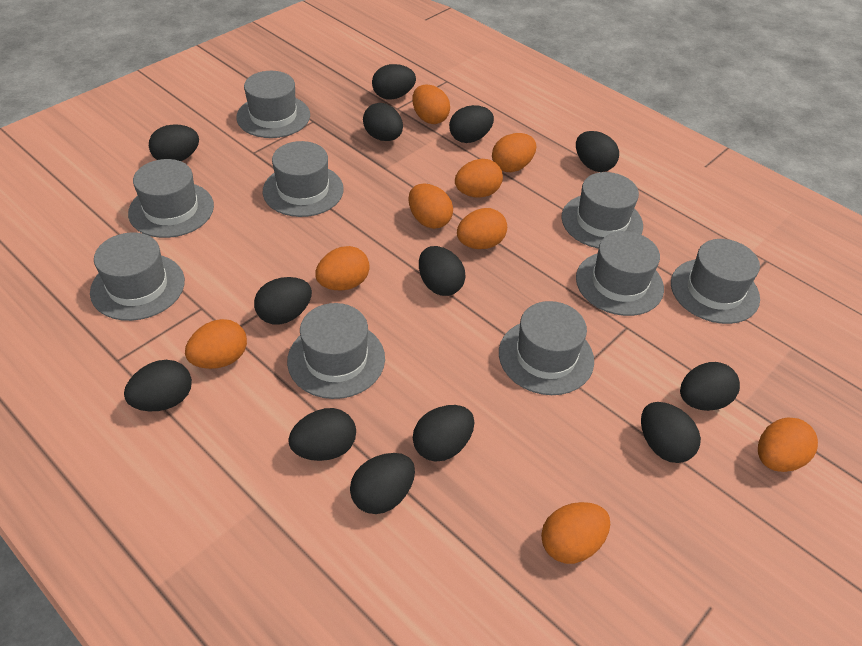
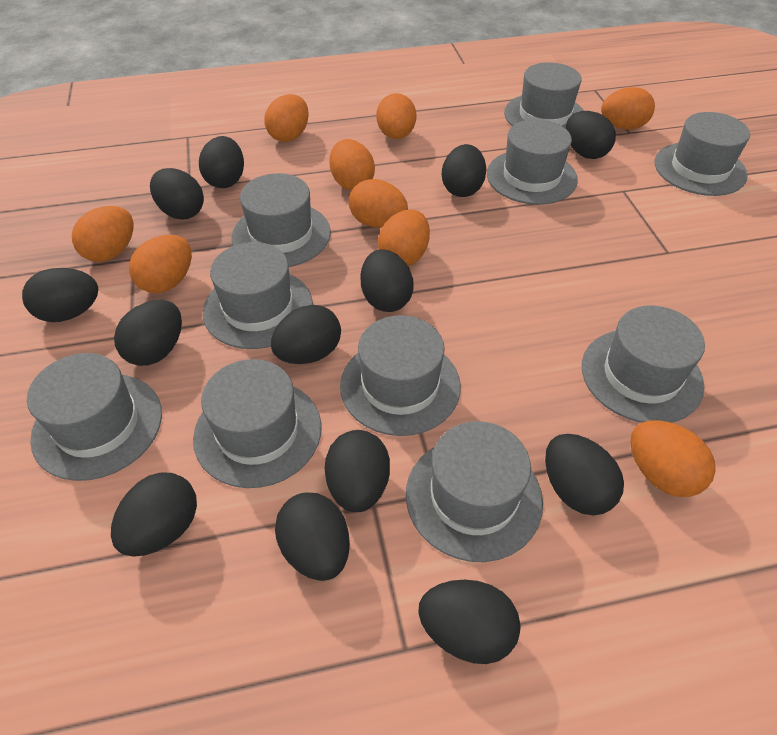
grey hat: 9 -> 10

